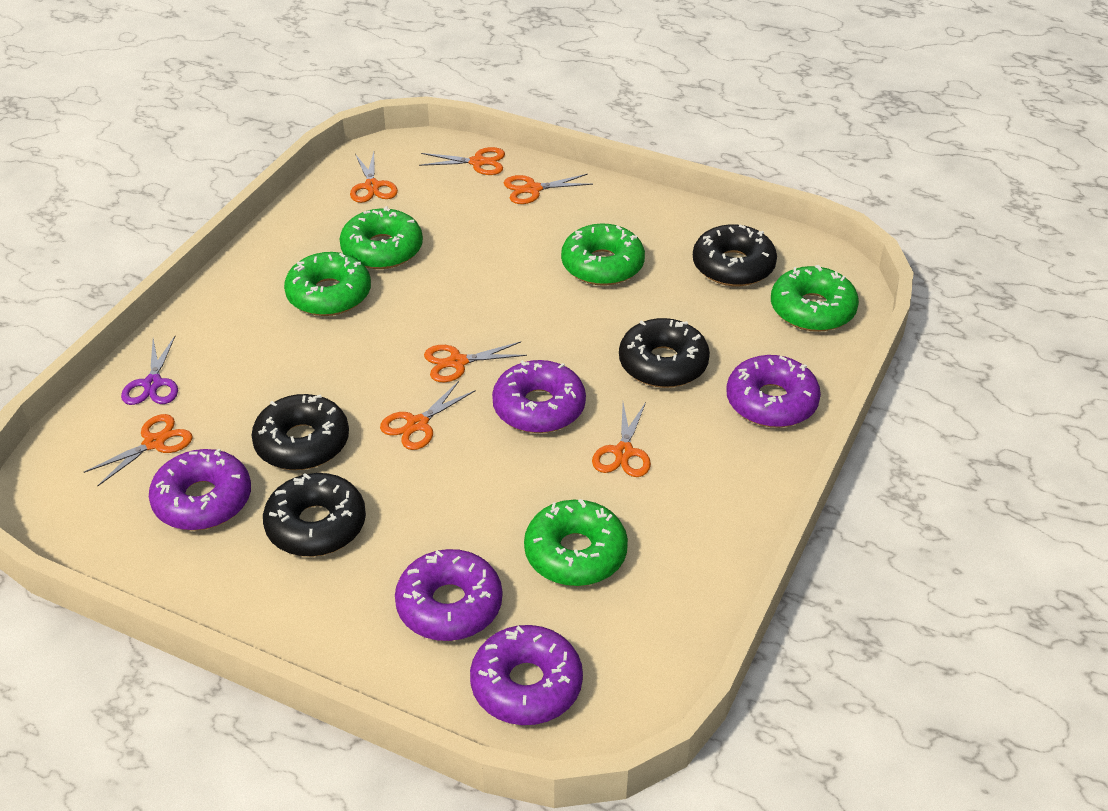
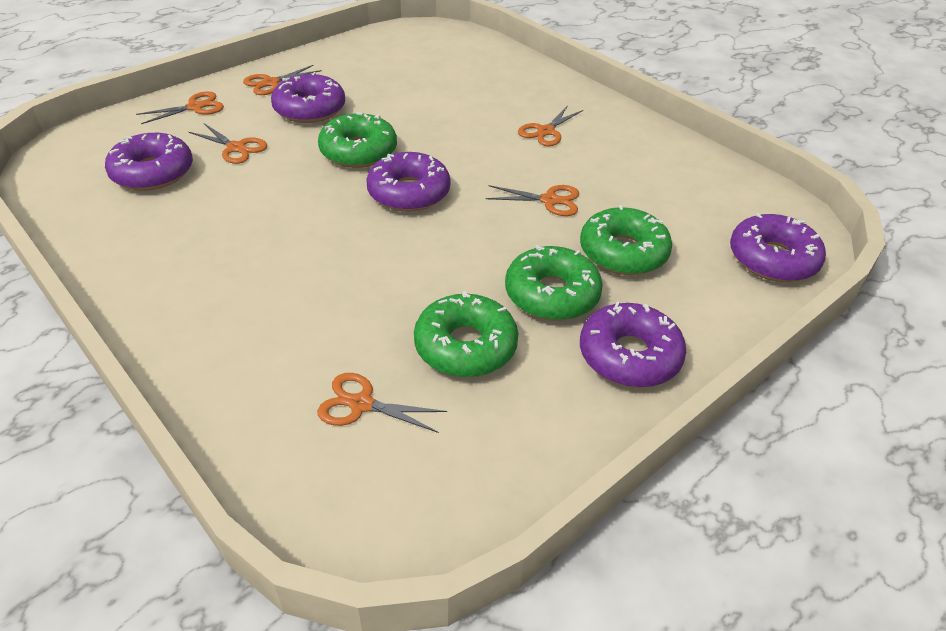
black donut: 4 -> 0
green donut: 5 -> 4
orange scissors: 7 -> 6
purple scissors: 1 -> 0

